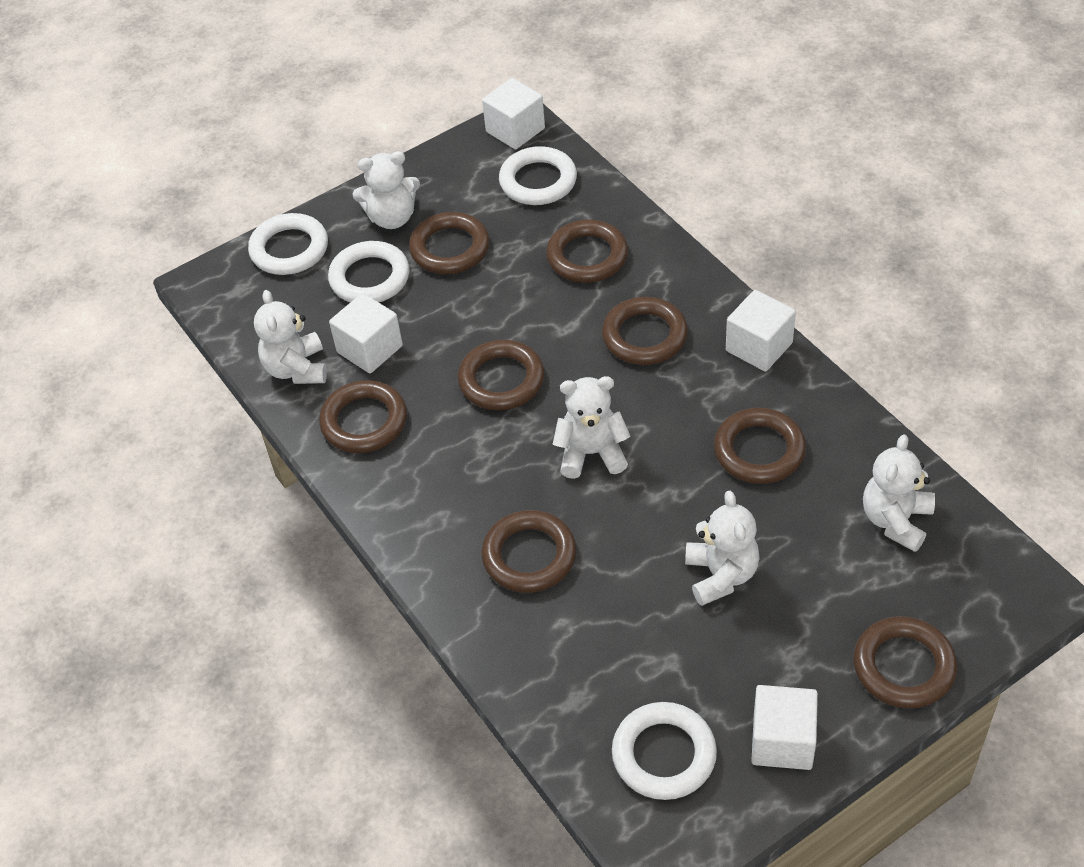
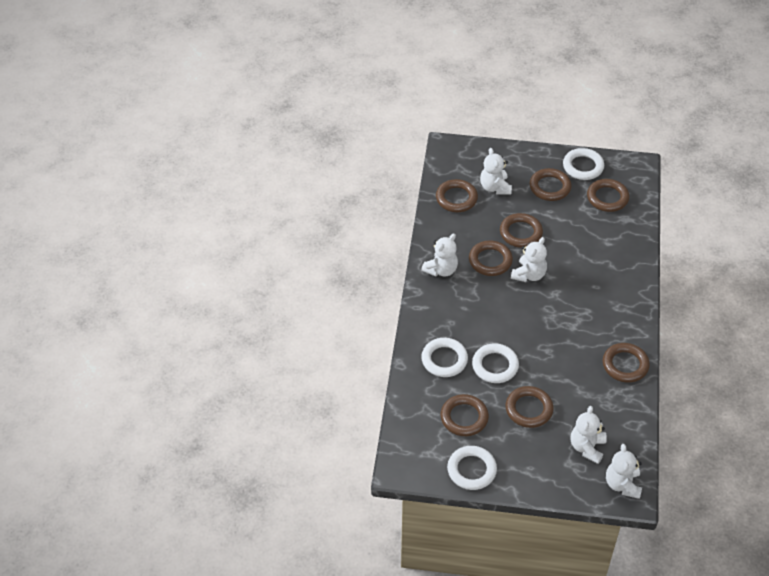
white cube: 4 -> 0

